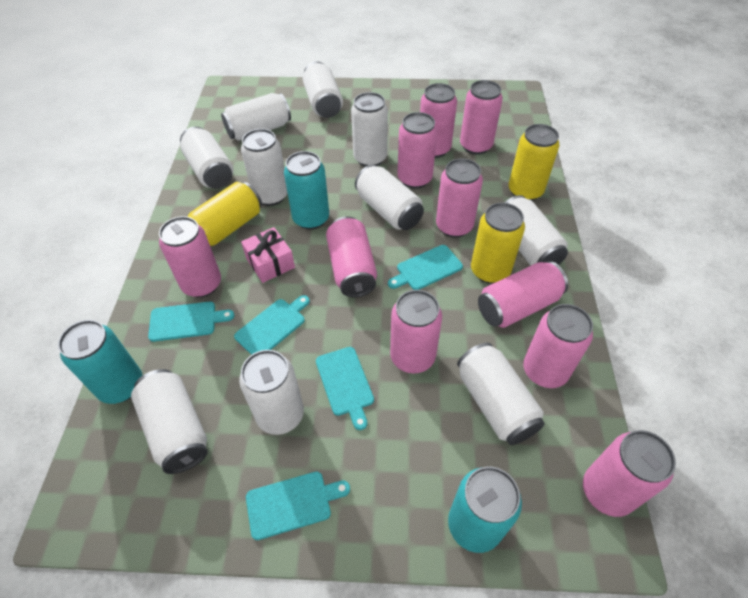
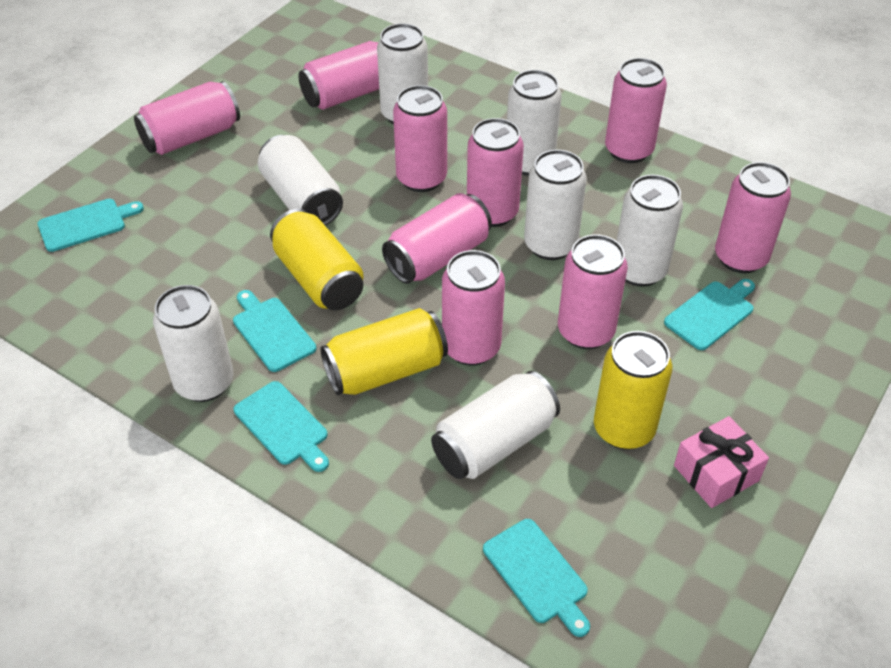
pink can: 10 -> 9
turquoise can: 3 -> 0
white can: 10 -> 7

